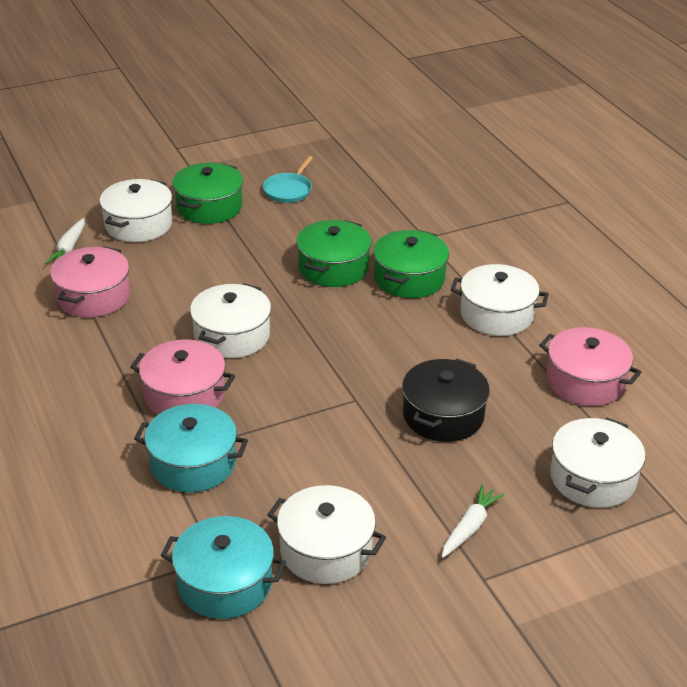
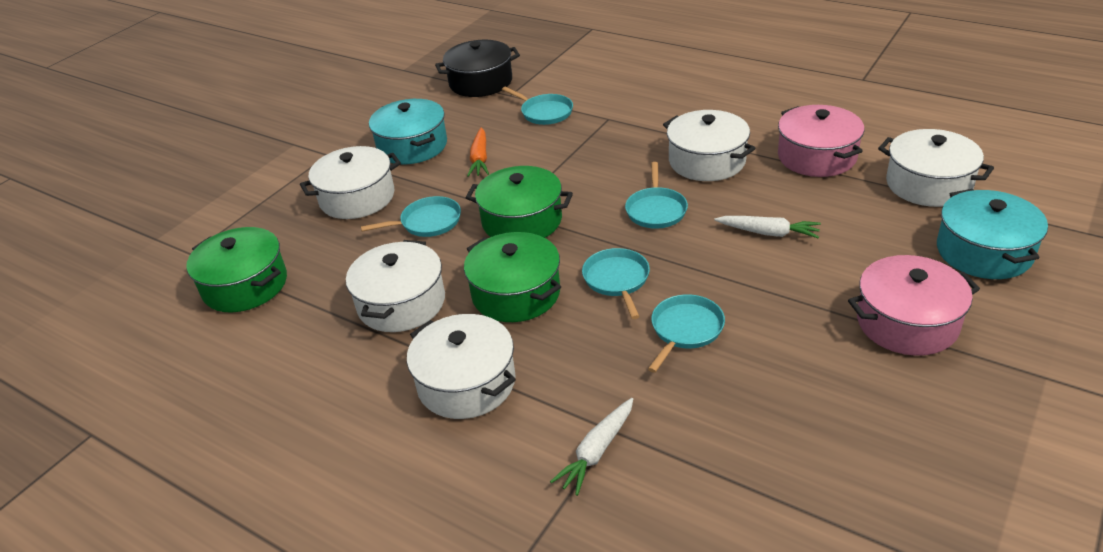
orange carrot: 0 -> 1
pink pot: 3 -> 2
turquoise pan: 1 -> 5

